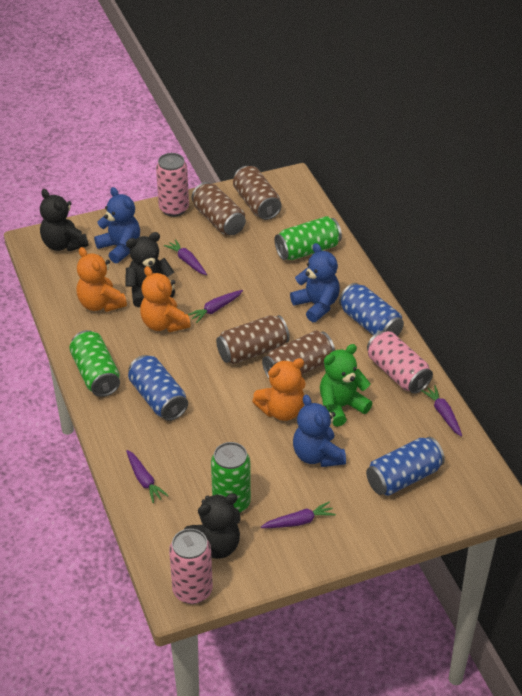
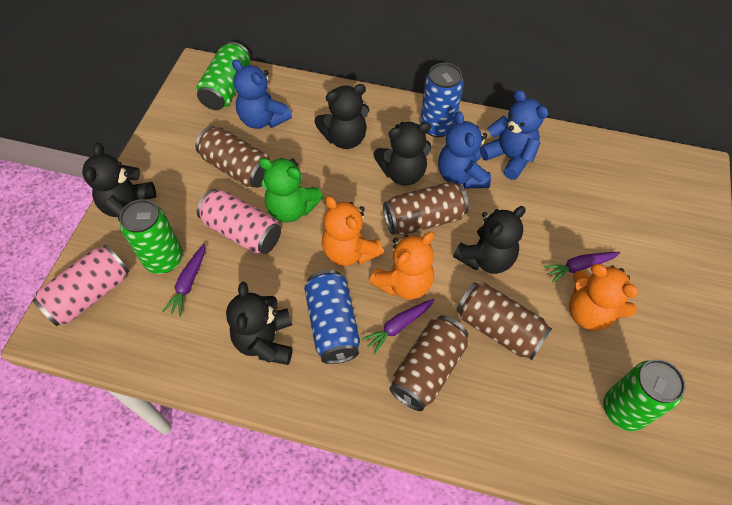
black teddy bear: 3 -> 5
blue can: 3 -> 2
pink can: 3 -> 2
purple carrot: 5 -> 3

